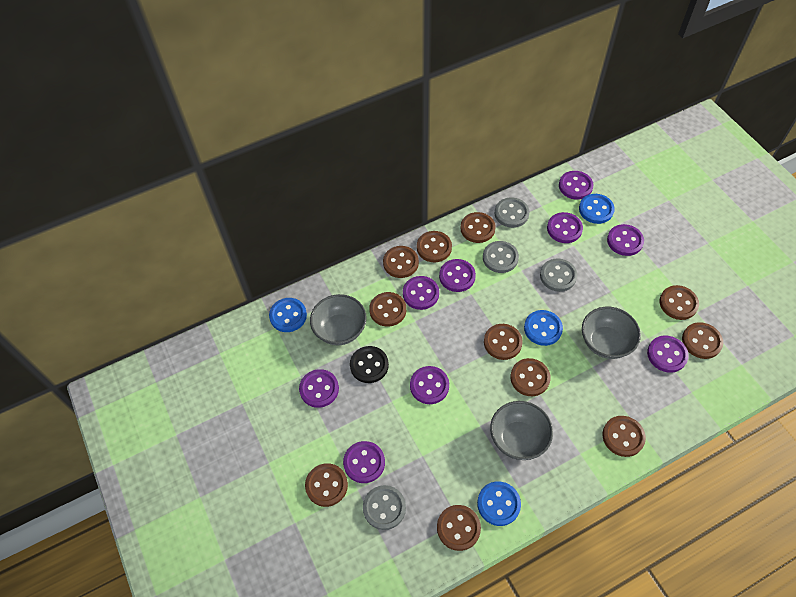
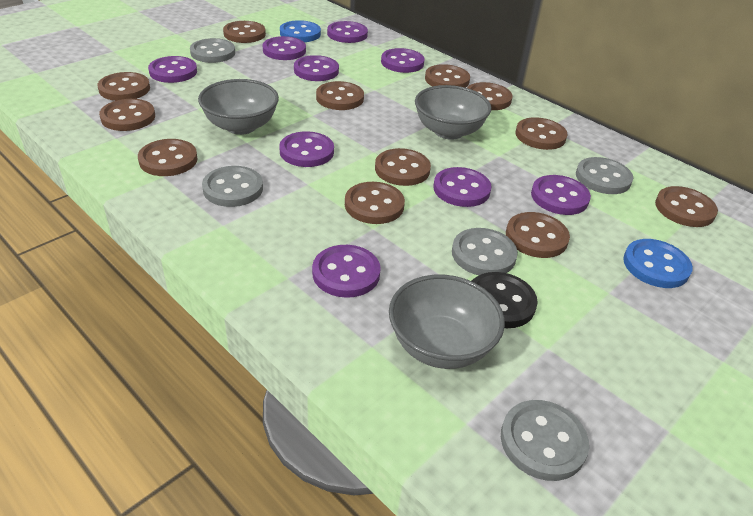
blue button: 4 -> 2
brown button: 11 -> 12
grey button: 4 -> 5

